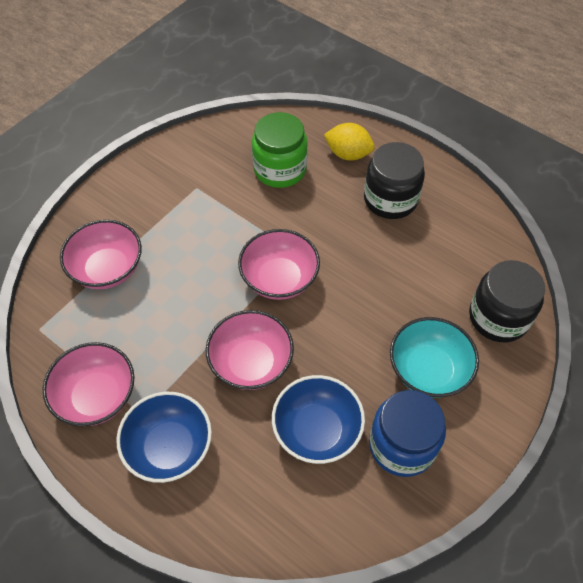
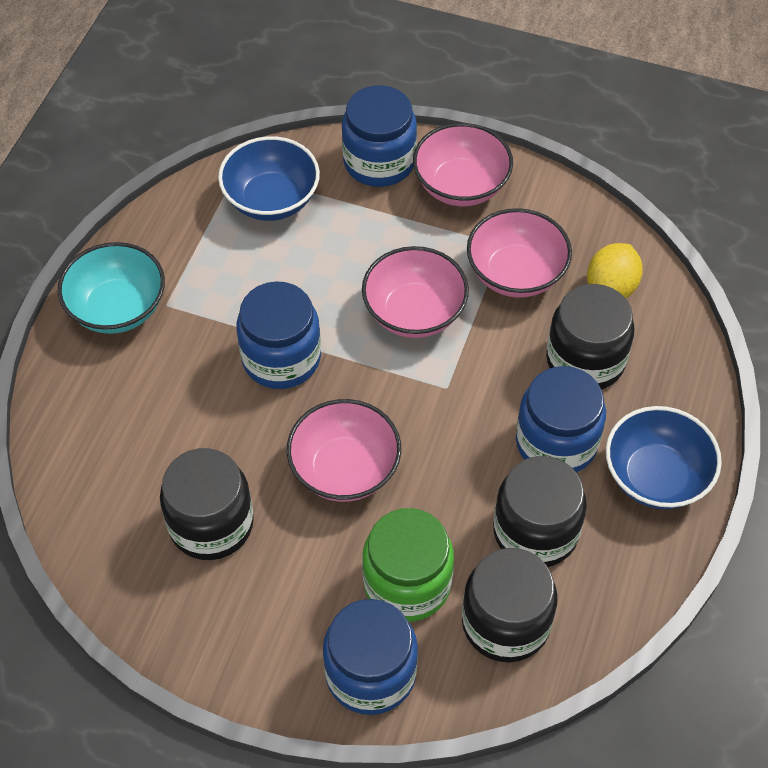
black jar: 2 -> 4
blue jar: 1 -> 4

